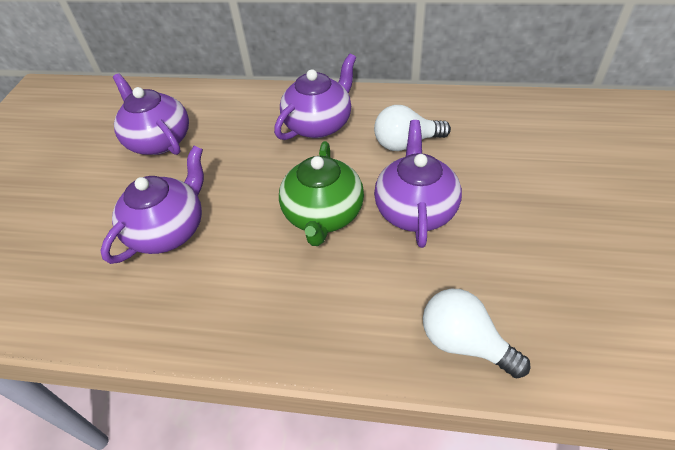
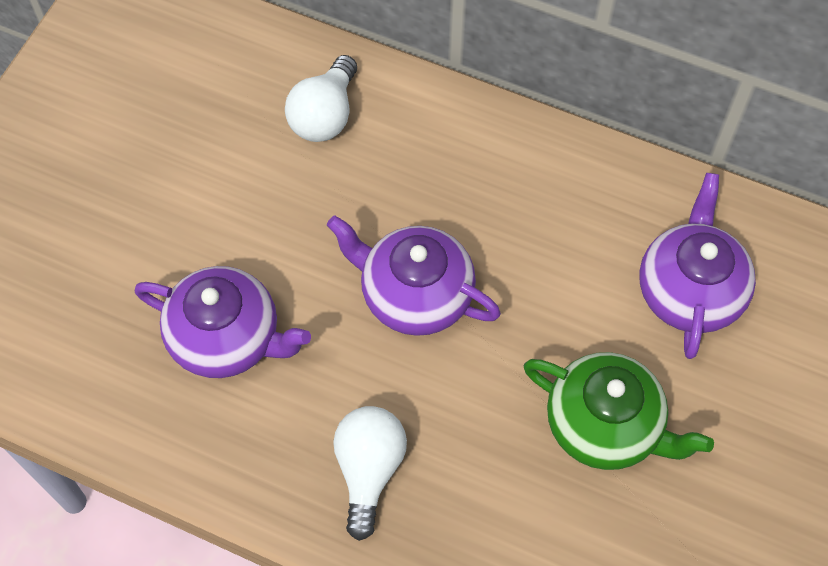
purple teapot: 4 -> 3

